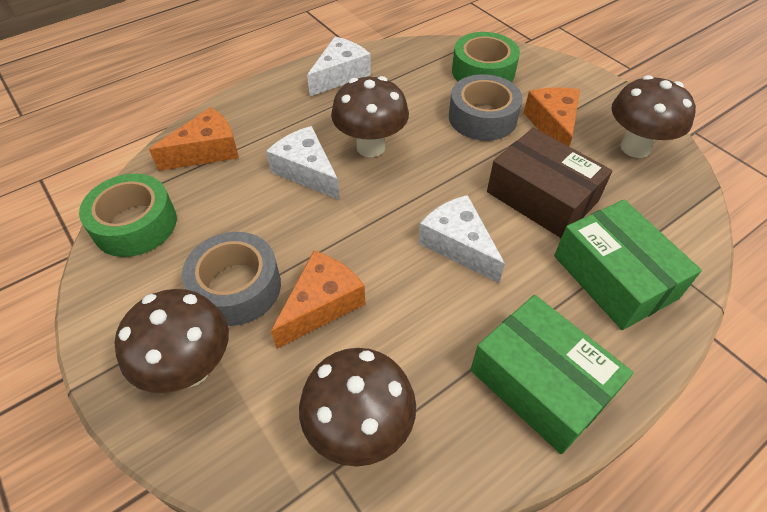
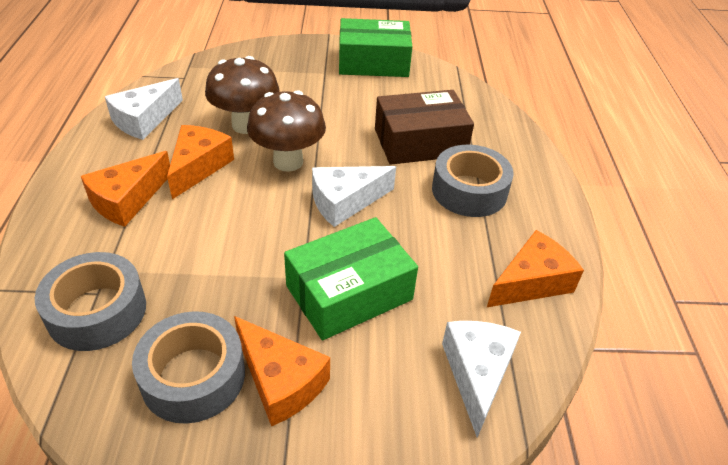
brown mushroom: 4 -> 2
green tape: 2 -> 0
grey tape: 2 -> 3
orange cheese: 3 -> 4

